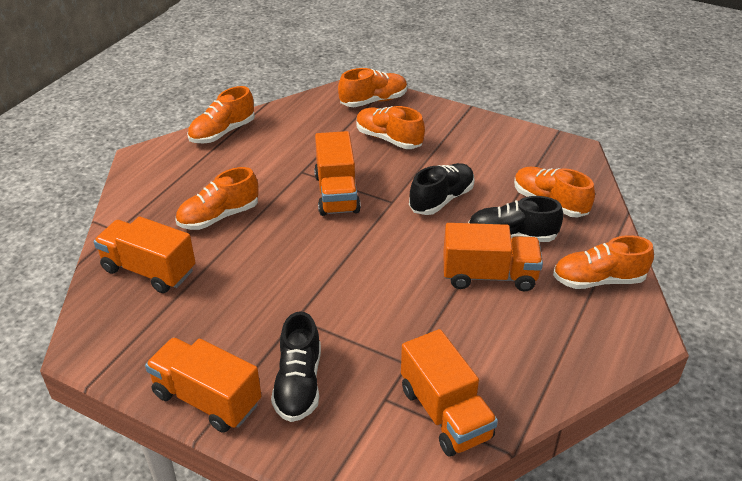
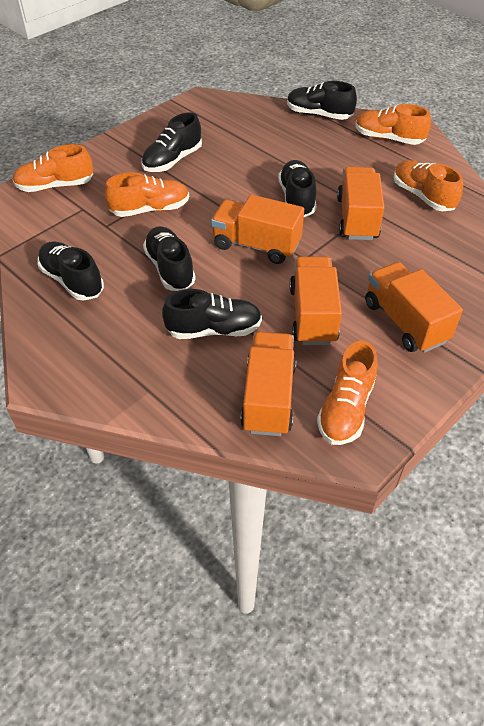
black shoe: 3 -> 6
orange shoe: 6 -> 5

